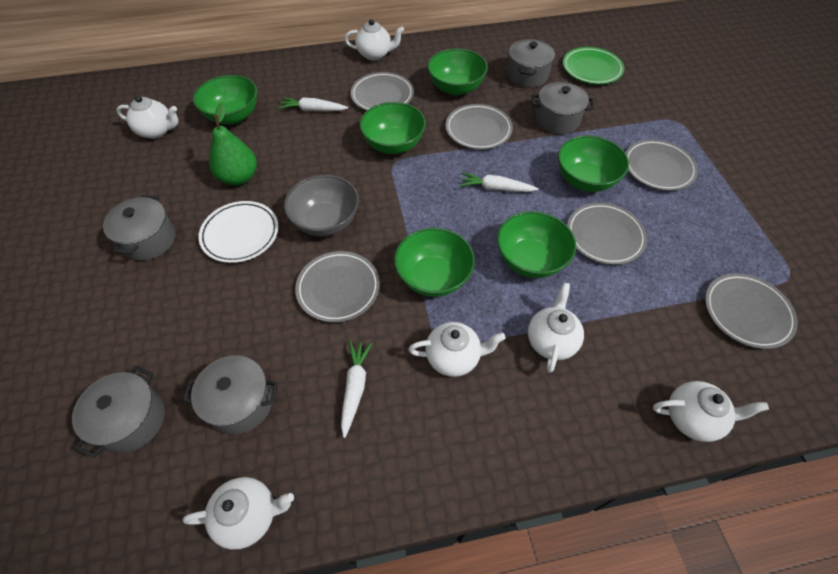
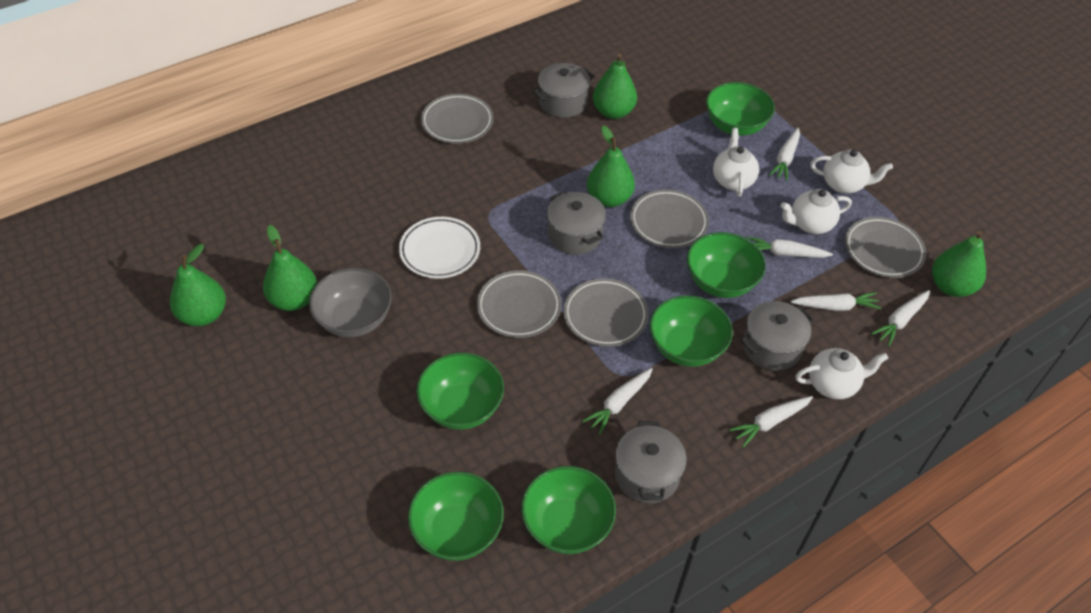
green pear: 1 -> 5
green plate: 1 -> 0
grey plate: 6 -> 5
grey pot: 5 -> 4
white carrot: 3 -> 6
white teapot: 6 -> 4

